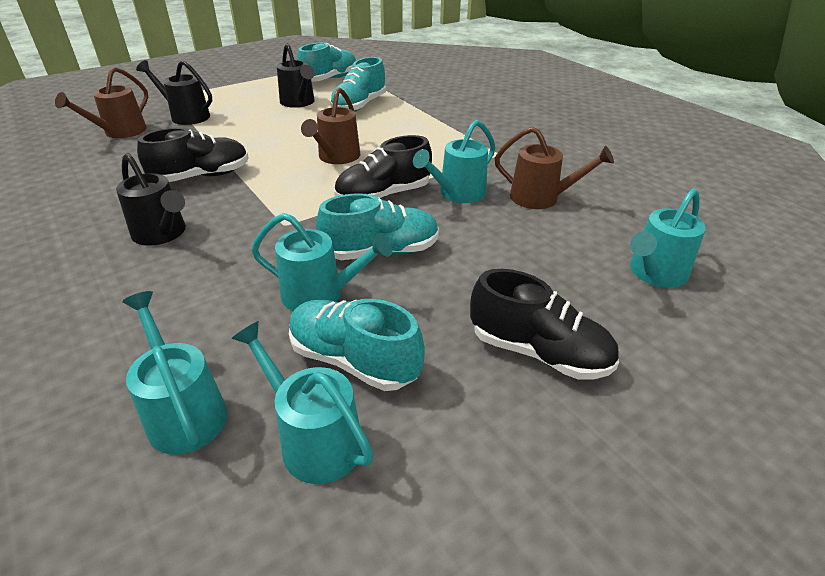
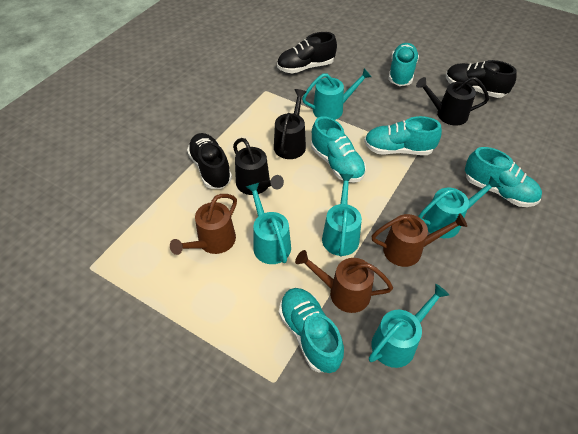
turquoise shoe: 4 -> 5

